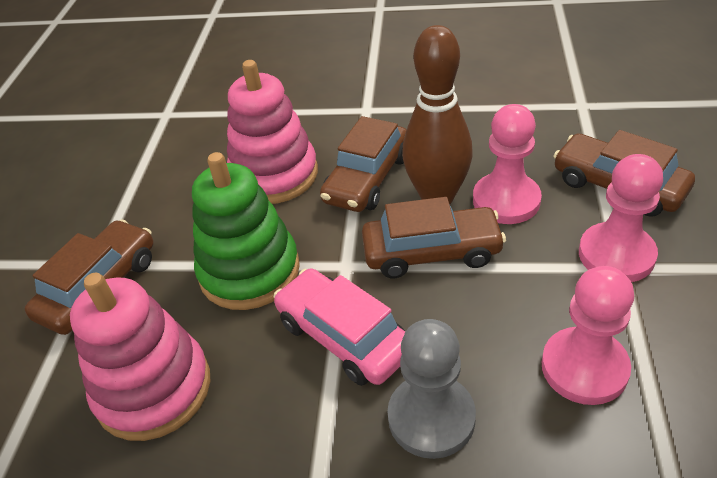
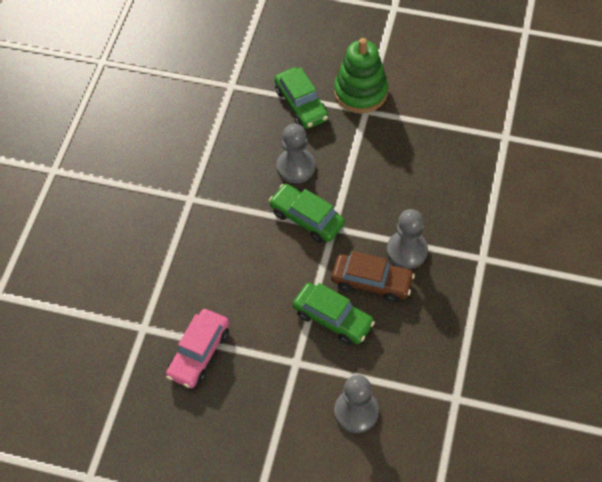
brown bowling pin: 1 -> 0
brown car: 4 -> 1
green car: 0 -> 3
grey pawn: 1 -> 3
pink pawn: 3 -> 0
pink stacking toy: 2 -> 0

